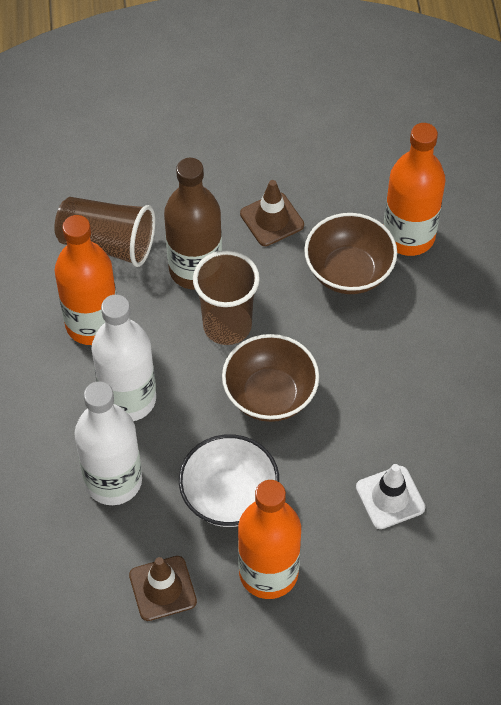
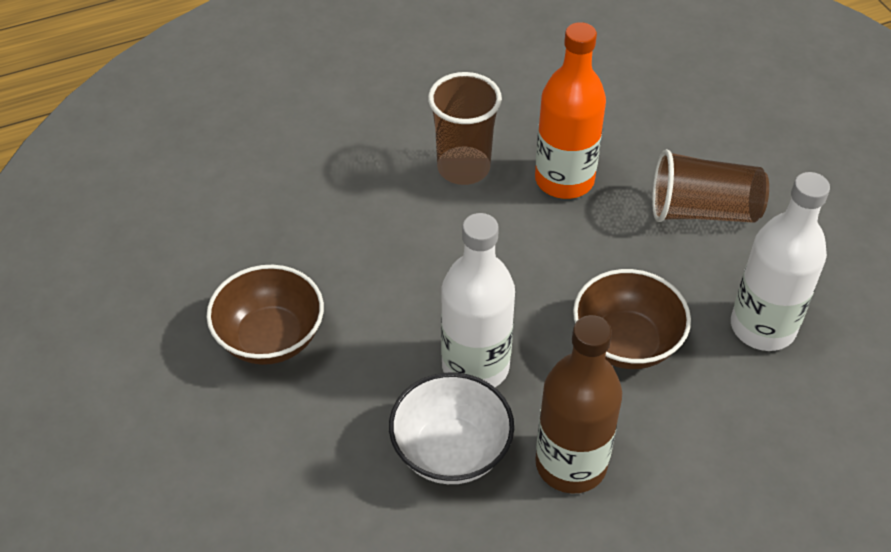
brown traffic cone: 2 -> 0
orange bottle: 3 -> 1
white traffic cone: 1 -> 0

